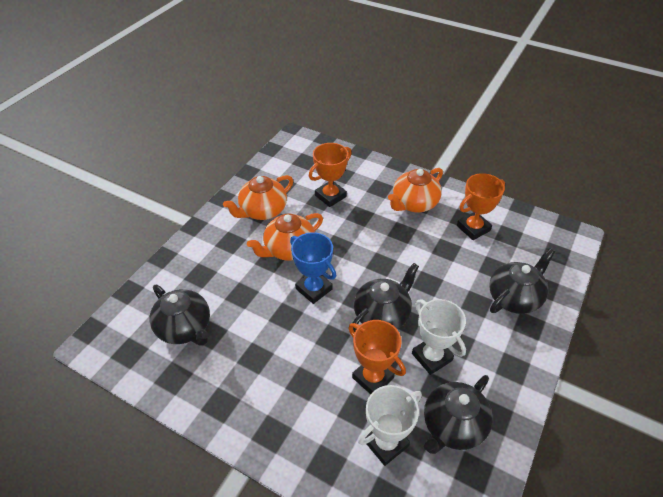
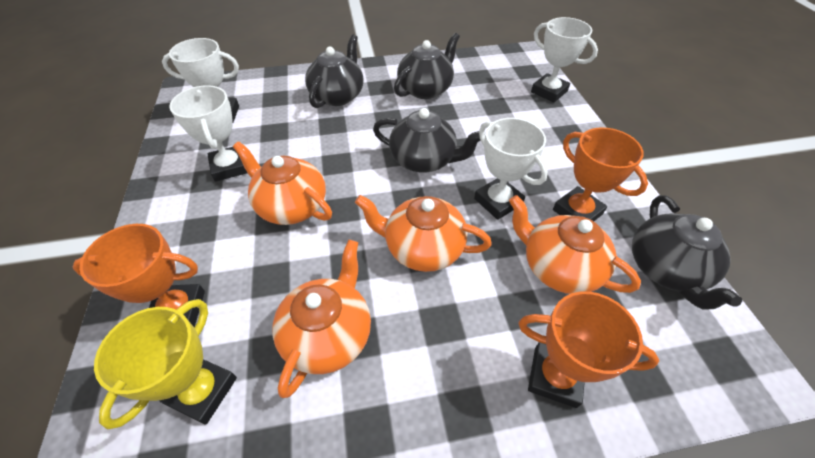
blue trophy: 1 -> 0
orange teapot: 3 -> 4
white trophy: 2 -> 4
yellow trophy: 0 -> 1

